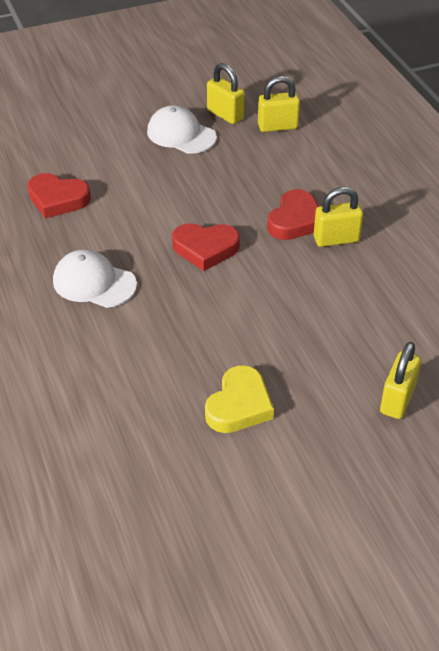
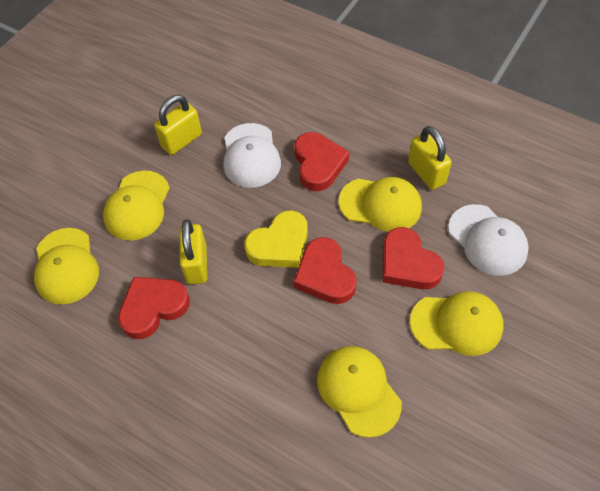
red heart: 3 -> 4
yellow cap: 0 -> 5
yellow padlock: 4 -> 3

